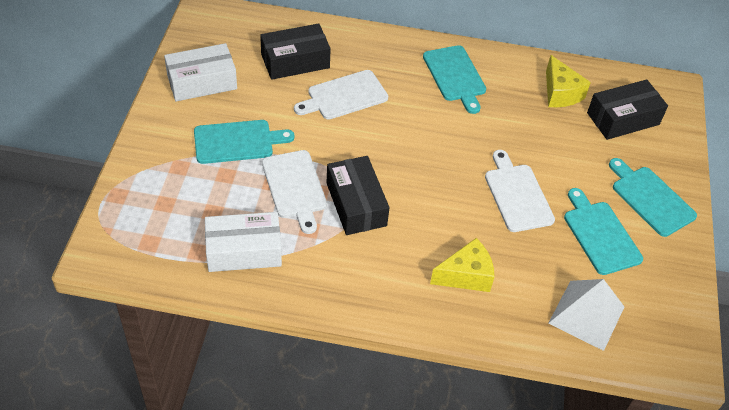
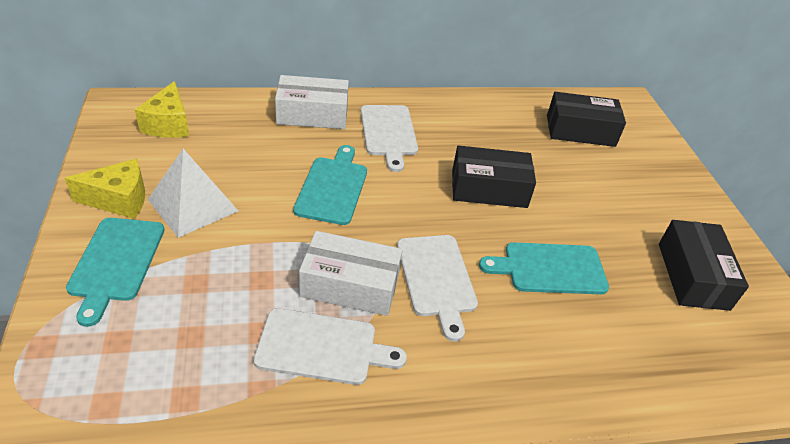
turquoise cutting board: 4 -> 3

